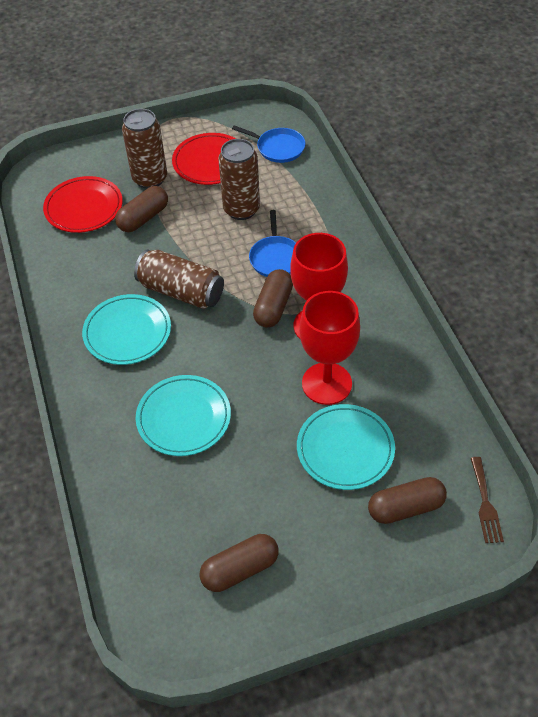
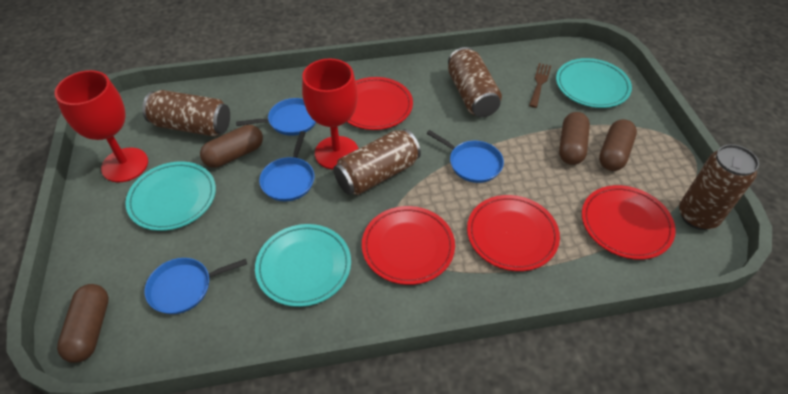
blue pan: 2 -> 4
brown can: 3 -> 4
red plate: 2 -> 4

